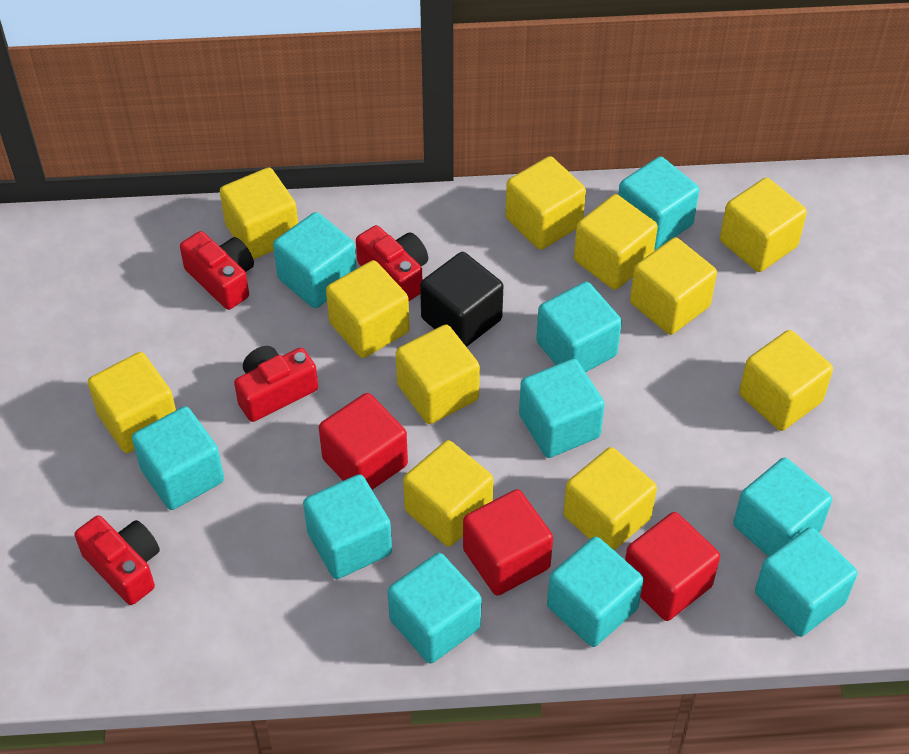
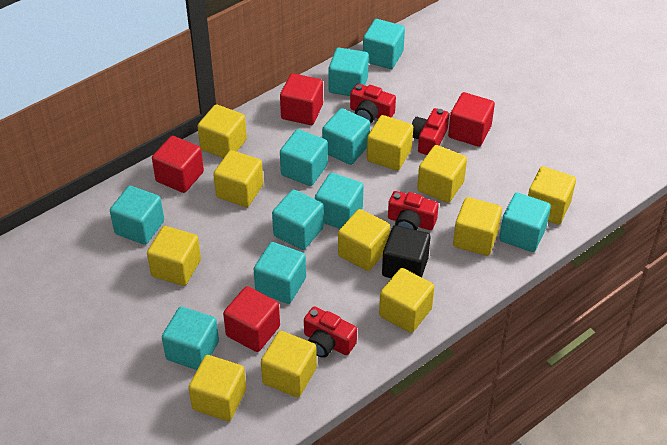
red cube: 3 -> 4

